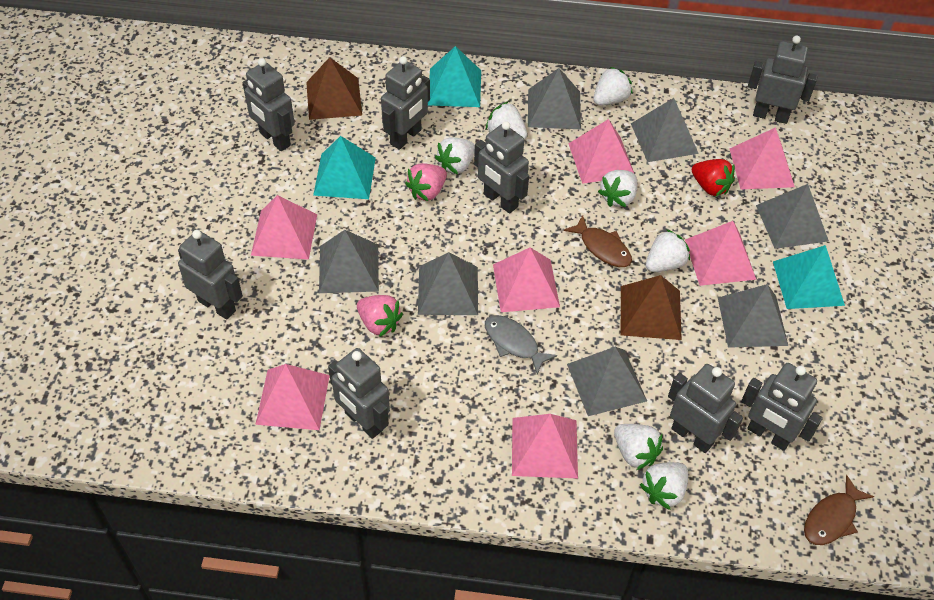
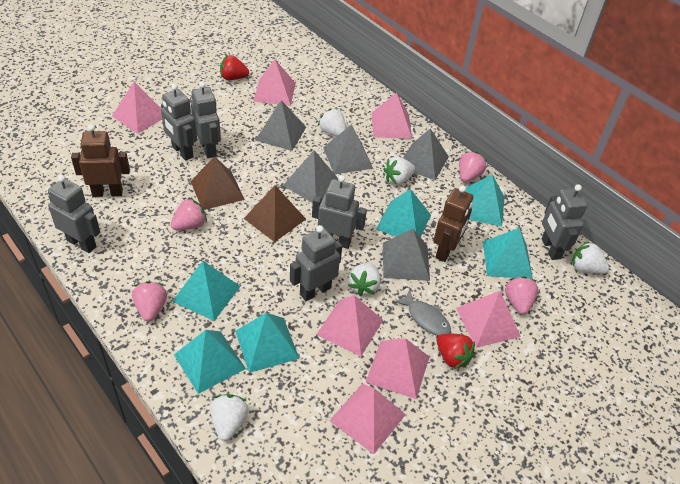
brown fish: 2 -> 0
brown robot: 0 -> 2
grey pyramid: 7 -> 5
grey robot: 8 -> 6
pink strawberry: 2 -> 4
red strawberry: 1 -> 2
turquoise pyramid: 3 -> 6
white strawberry: 7 -> 5

